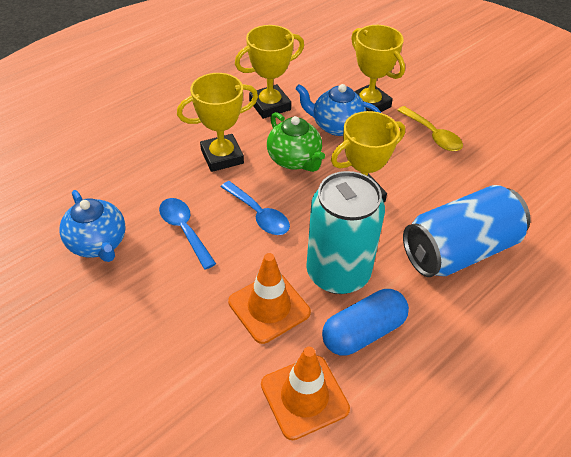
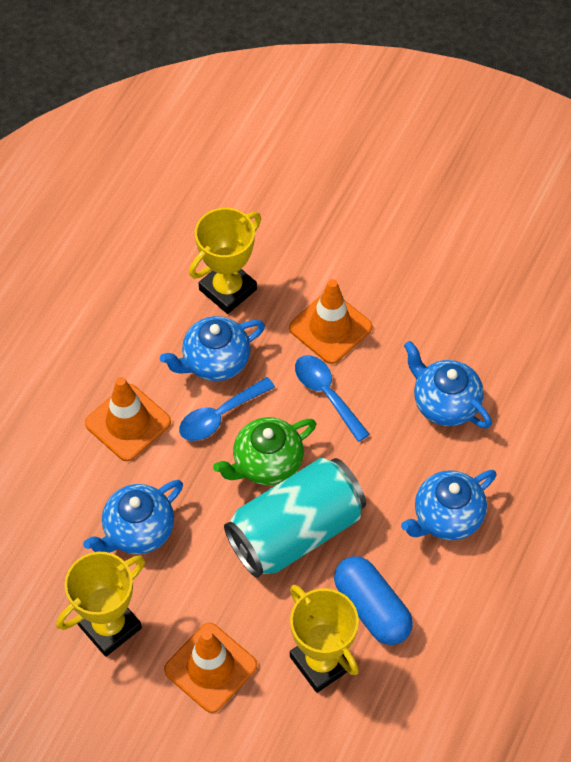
blue can: 1 -> 0
blue teapot: 2 -> 4
orange traffic cone: 2 -> 3
yellow spoon: 1 -> 0
yellow trophy: 4 -> 3

